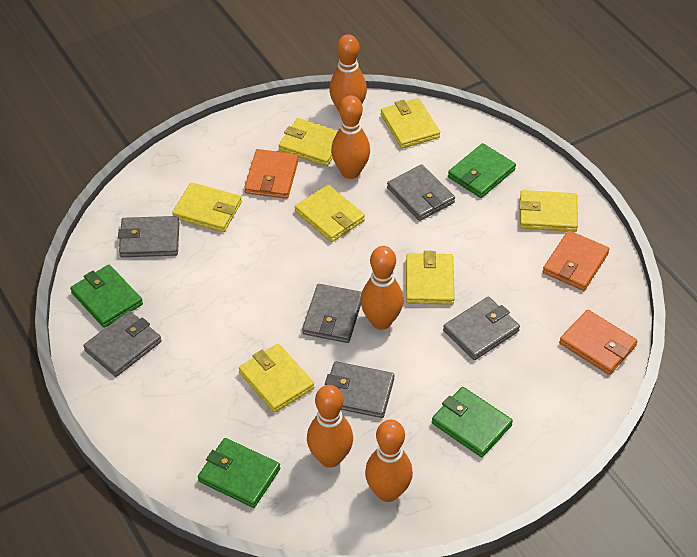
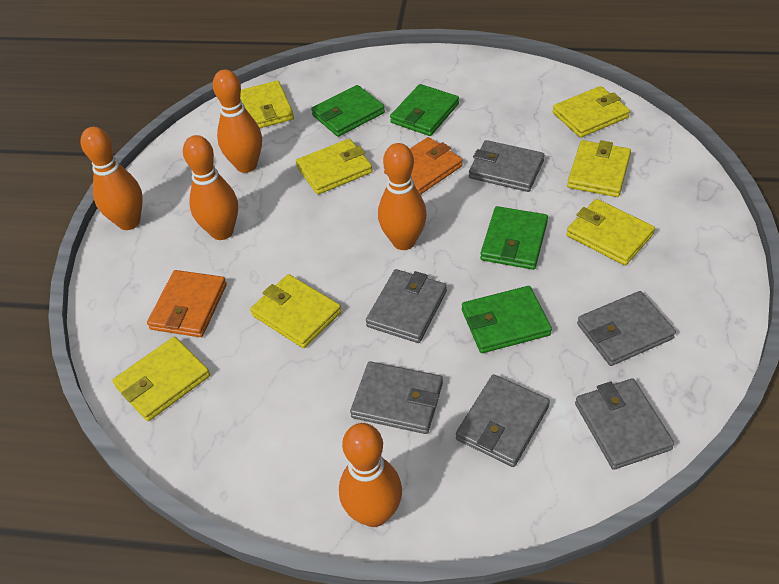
orange wallet: 3 -> 2

